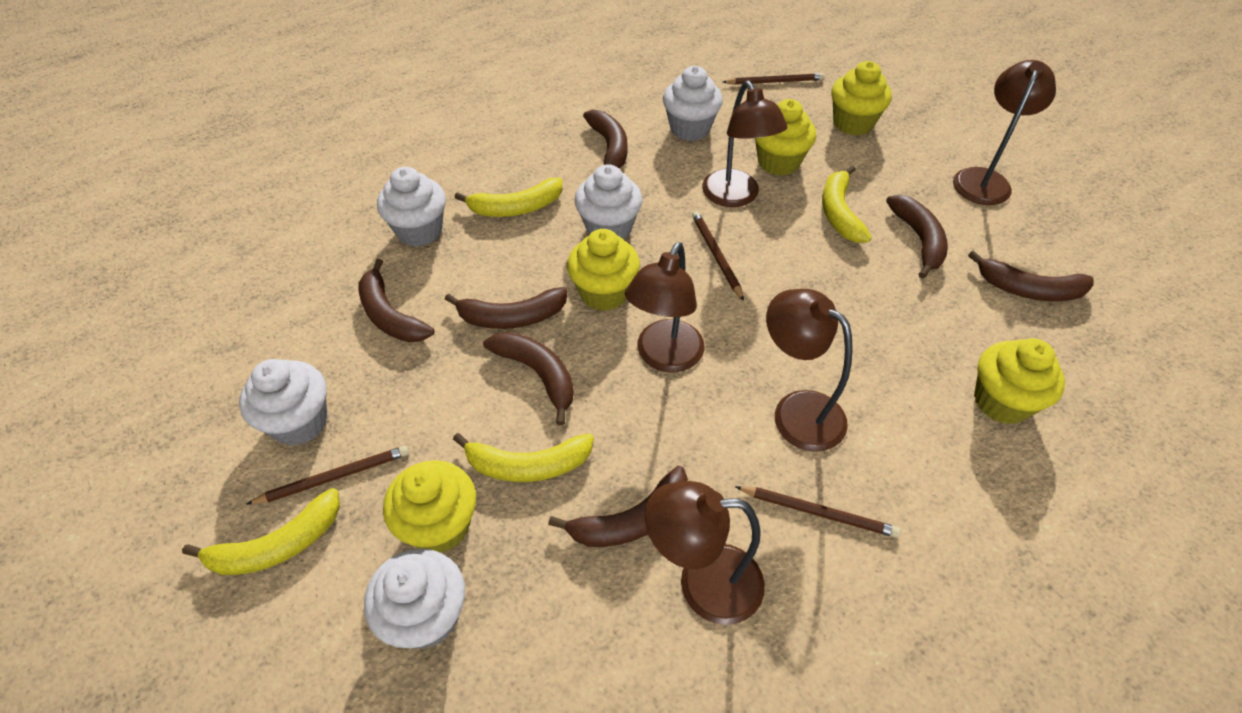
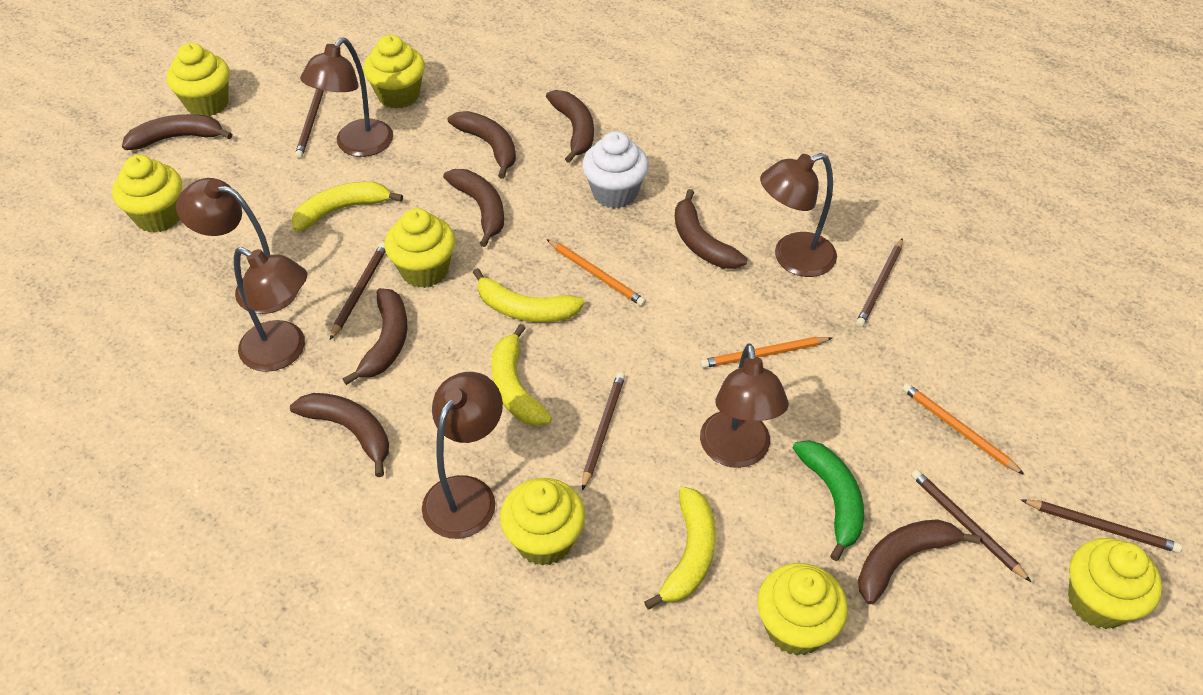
brown banana: 7 -> 8
brown lamp: 5 -> 6
brown pencil: 4 -> 6
green banana: 0 -> 1
orange pencil: 0 -> 3
white cupcake: 5 -> 1
yellow cupcake: 5 -> 7

